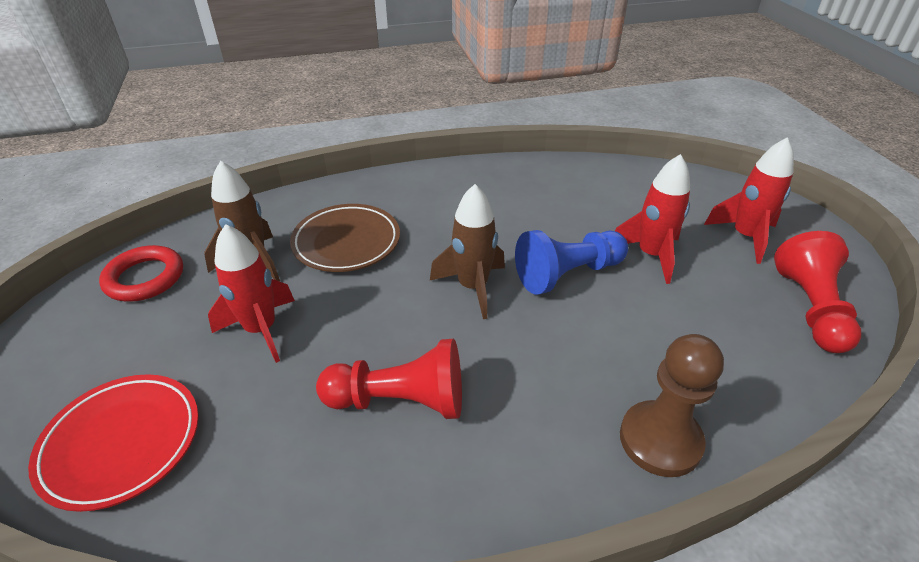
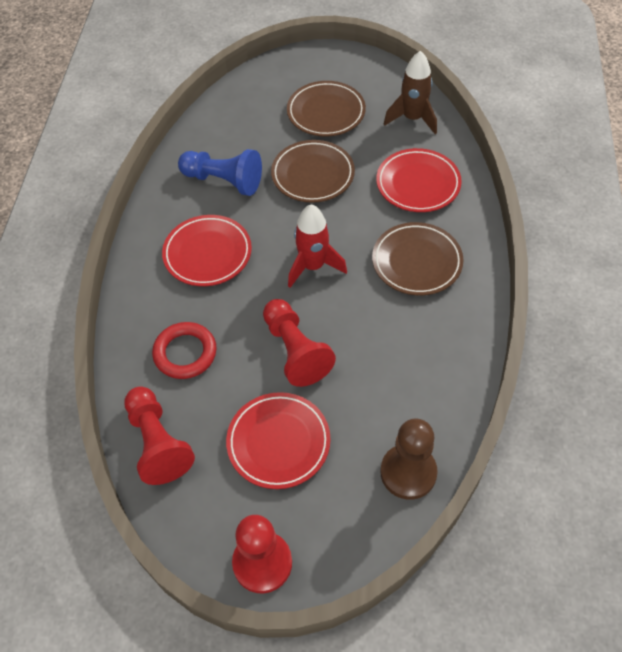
brown plate: 1 -> 3
brown rocket: 2 -> 1
red pawn: 2 -> 3
red plate: 1 -> 3
red rocket: 3 -> 1

